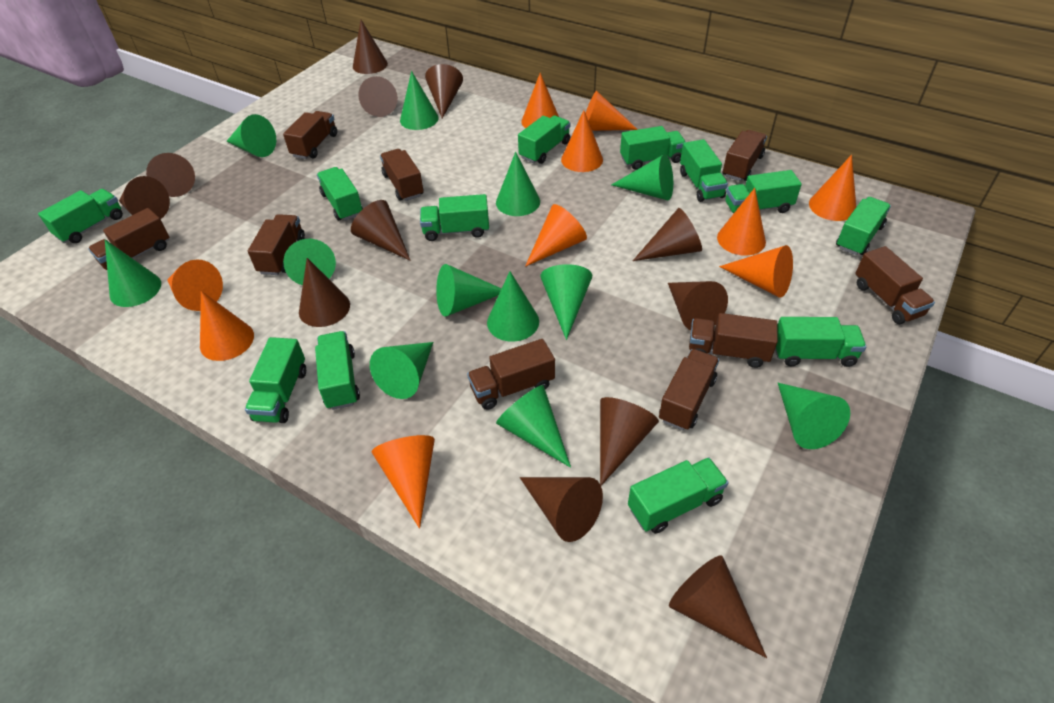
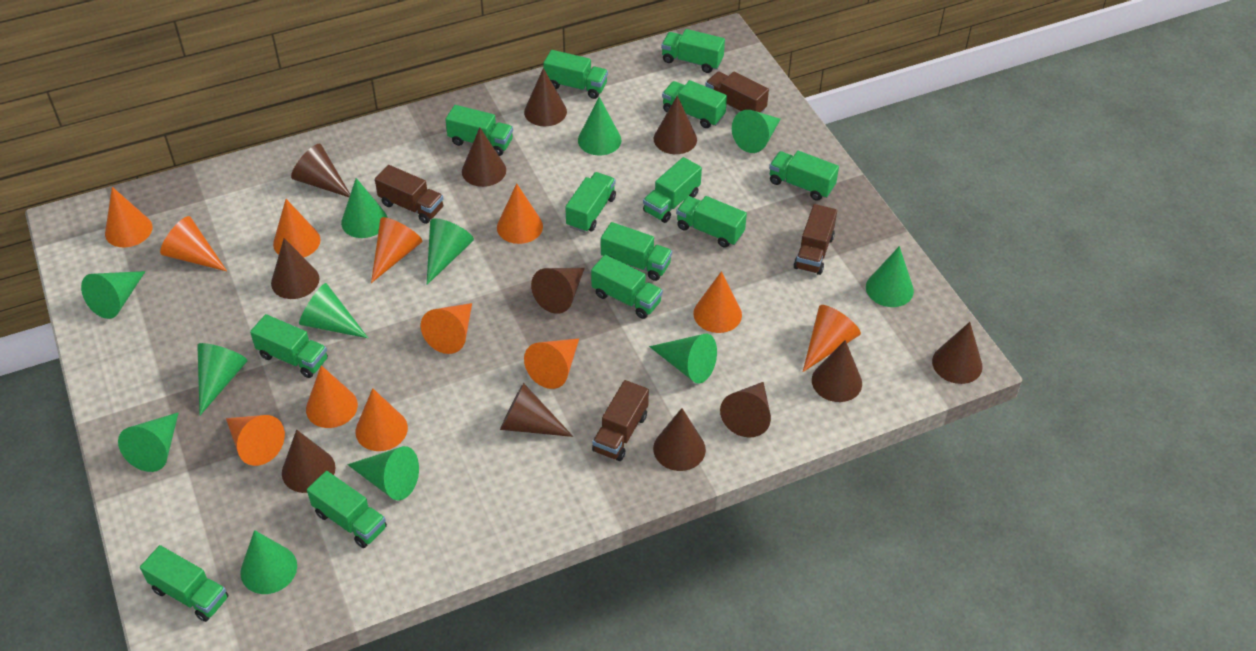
brown truck: 9 -> 4
green truck: 12 -> 13
orange cone: 10 -> 12

